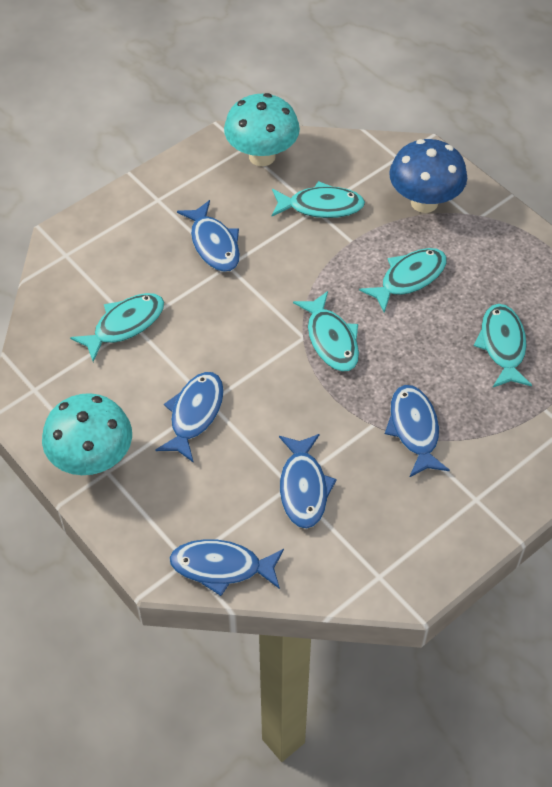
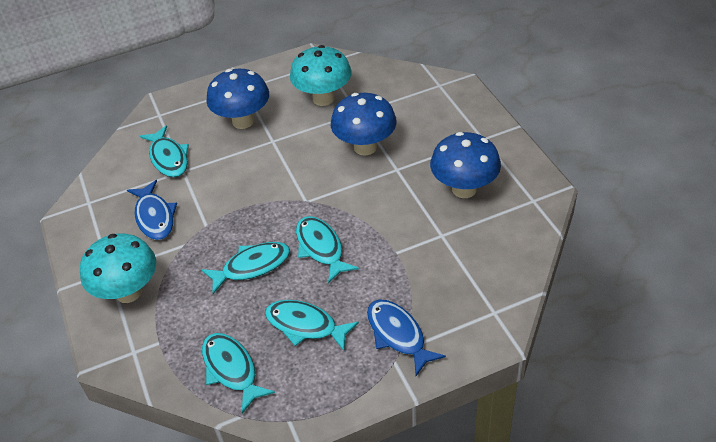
blue fish: 5 -> 2
blue mushroom: 1 -> 3

